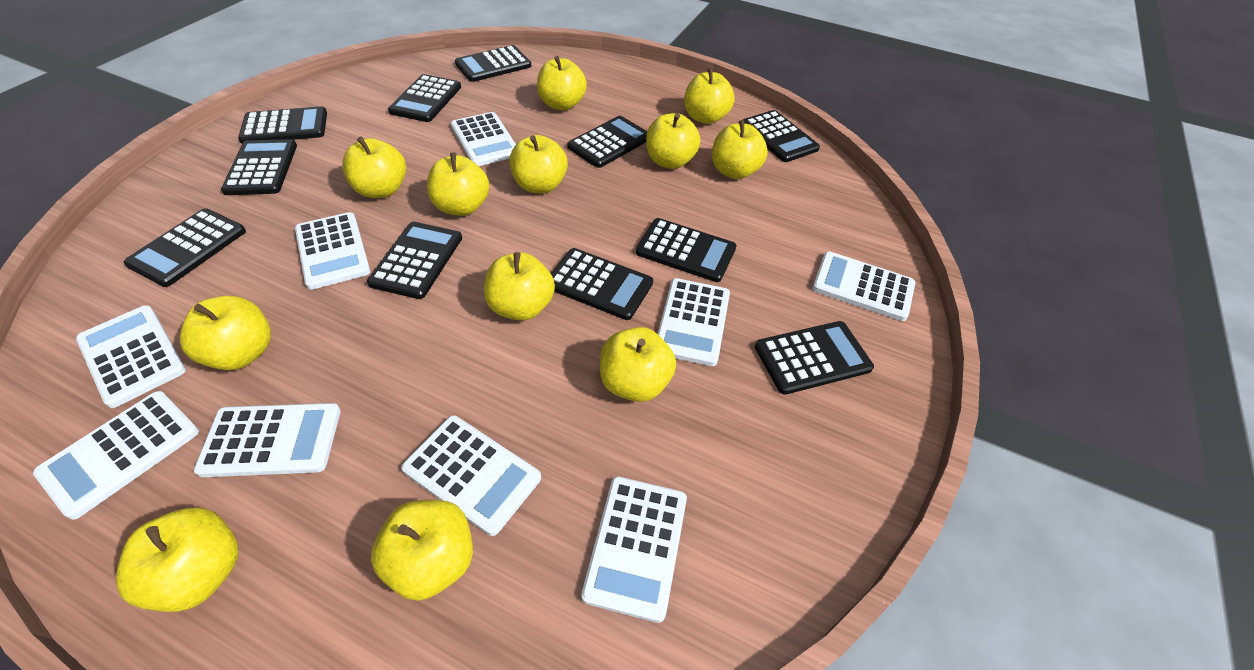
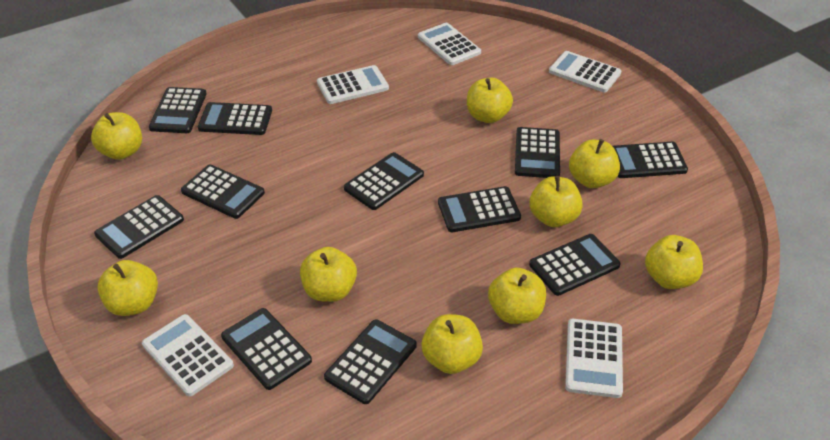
white calculator: 9 -> 5
yellow apple: 12 -> 9

